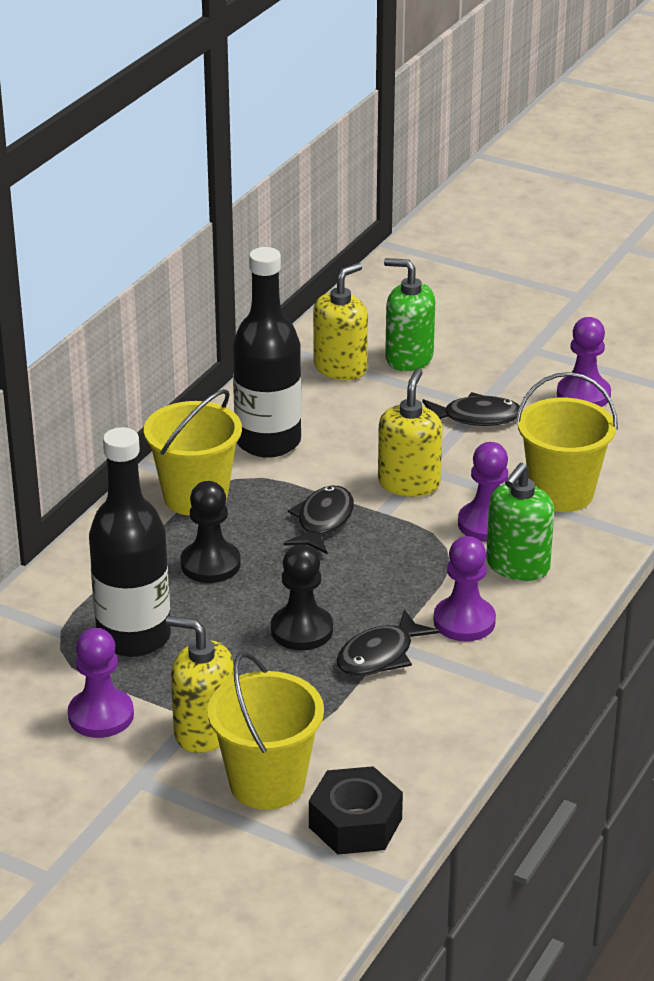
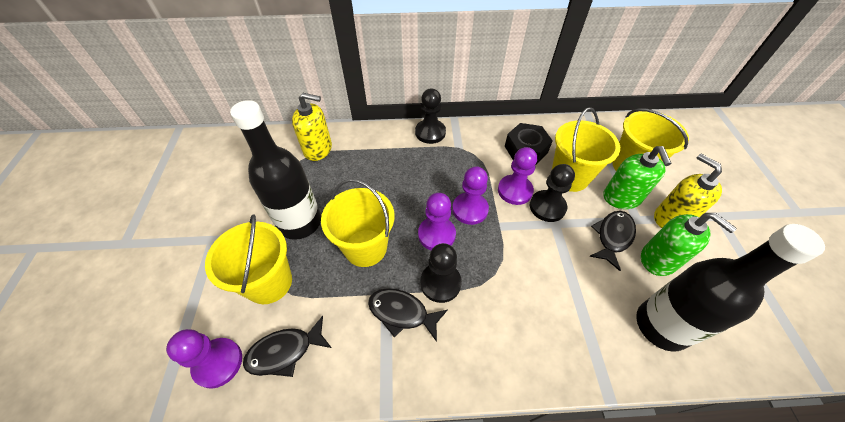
black pawn: 2 -> 3
yellow bucket: 3 -> 4
yellow soap dispenser: 3 -> 2

